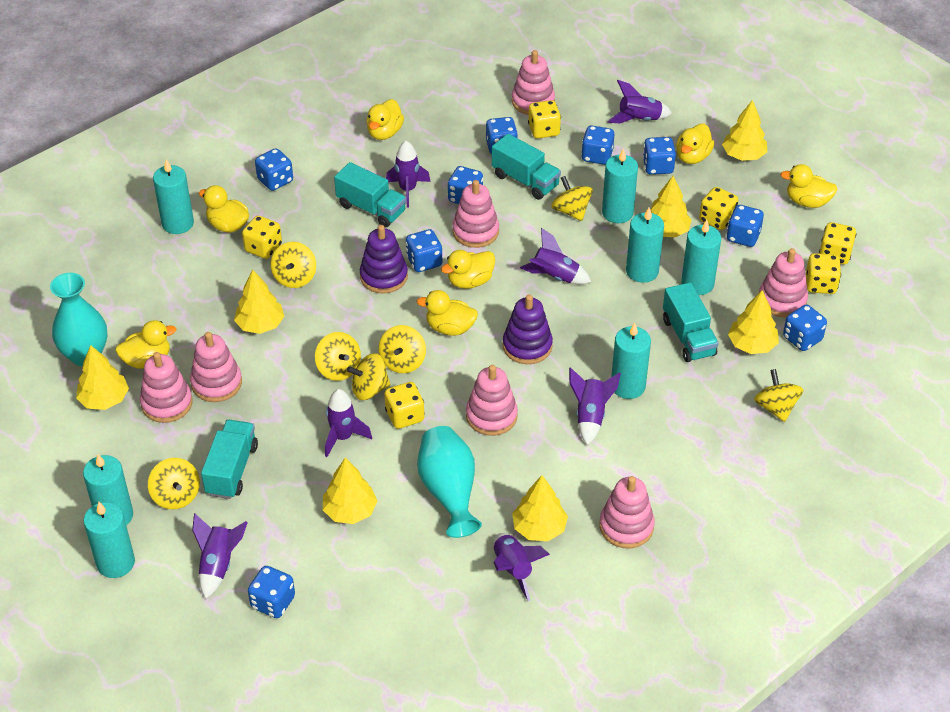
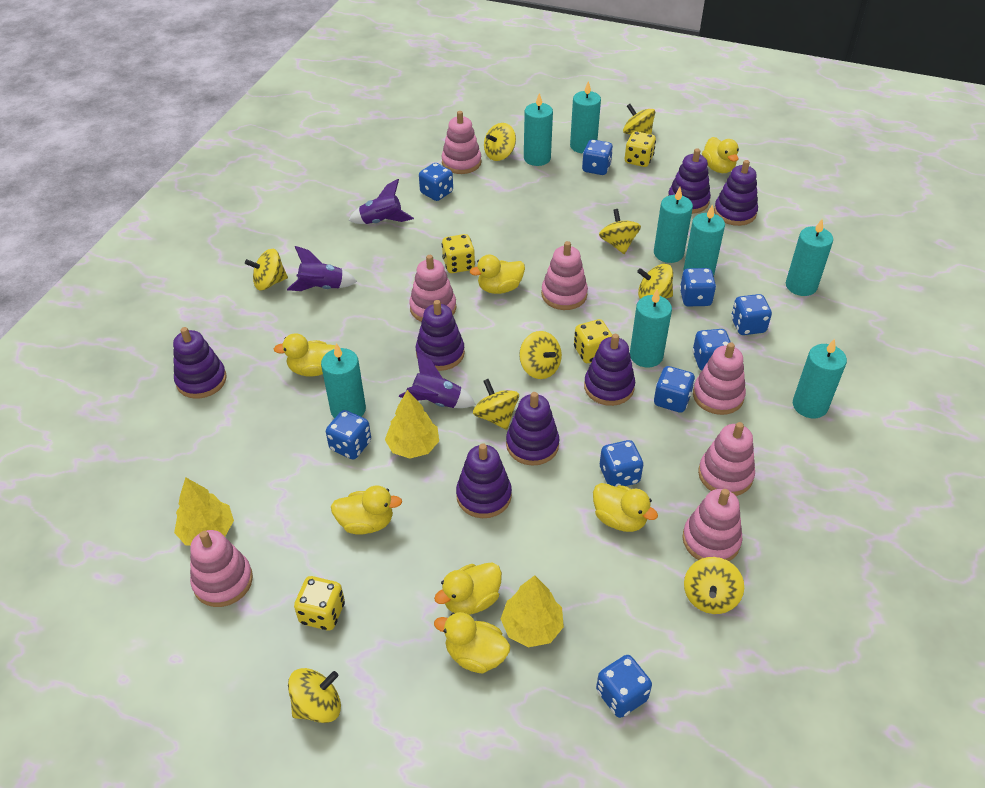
purple rocket: 7 -> 3
purple stacking toy: 2 -> 7
turquoise candle: 7 -> 8
turquoise truck: 4 -> 0
turquoise vase: 2 -> 0
yellow dice: 6 -> 4
yellow spinning top: 7 -> 9
yellow tree: 7 -> 3

